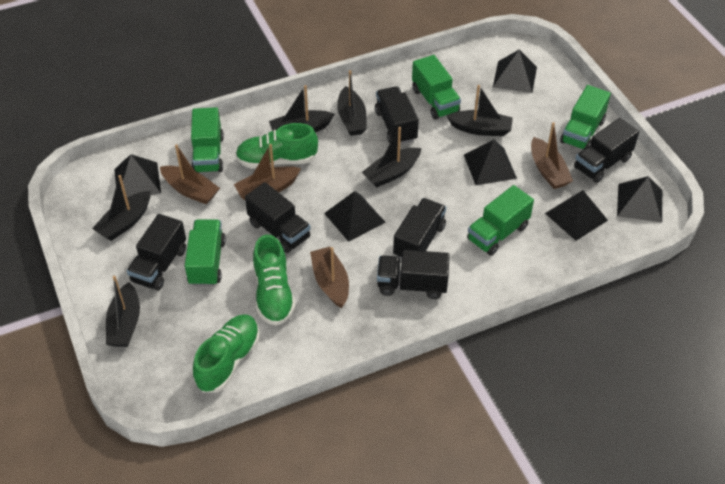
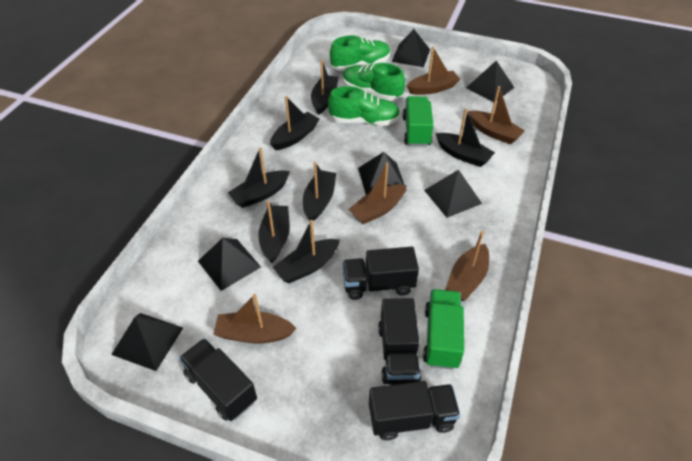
black boat: 6 -> 7
black truck: 6 -> 4
brown boat: 4 -> 5
green truck: 5 -> 2

